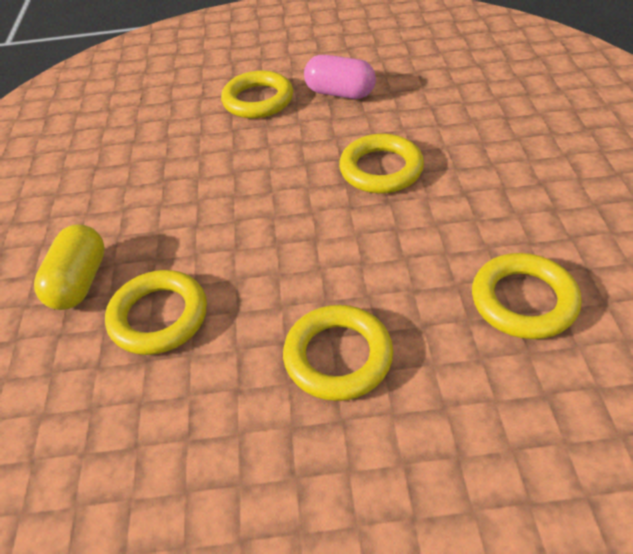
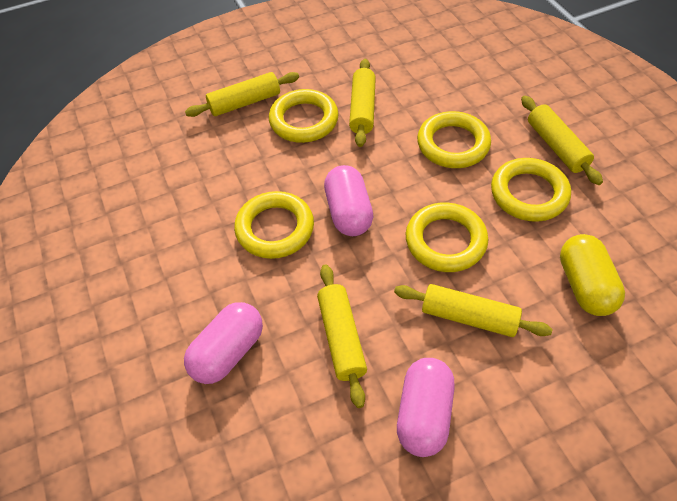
pink capsule: 1 -> 3
yellow rolling pin: 0 -> 5

